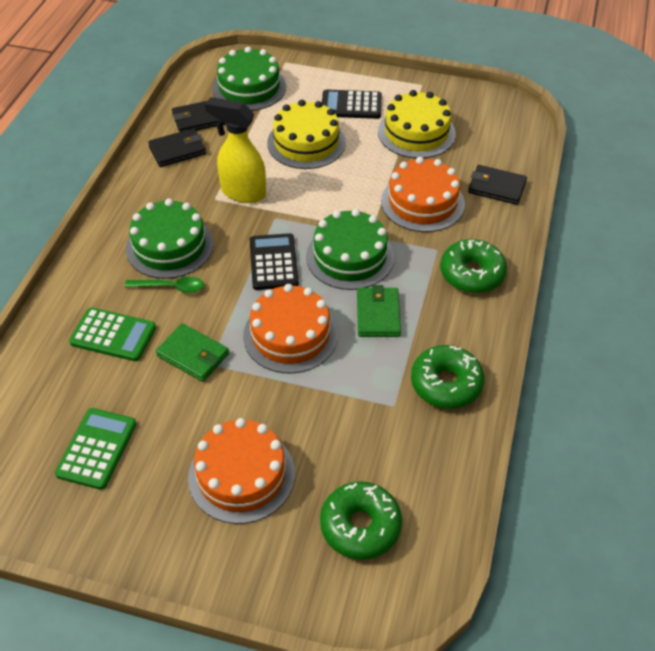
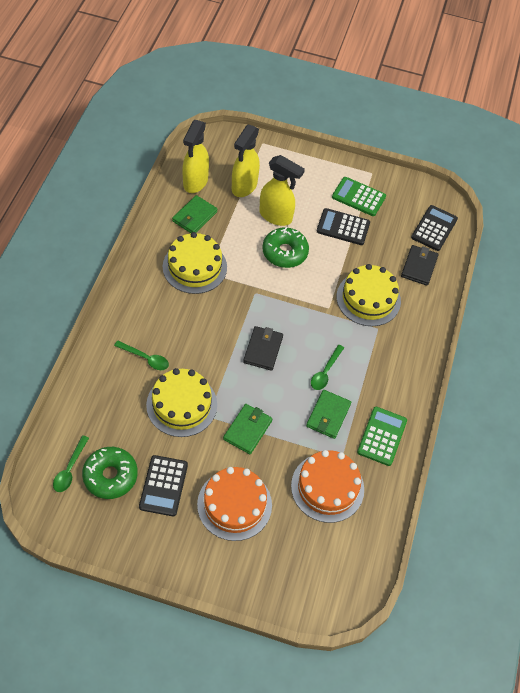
black calculator: 2 -> 3
black wallet: 3 -> 2
green cake: 3 -> 0
green donut: 3 -> 2
green spoon: 1 -> 3
green wallet: 2 -> 3
orange cake: 3 -> 2
yellow cake: 2 -> 3
yellow spray bottle: 1 -> 3

